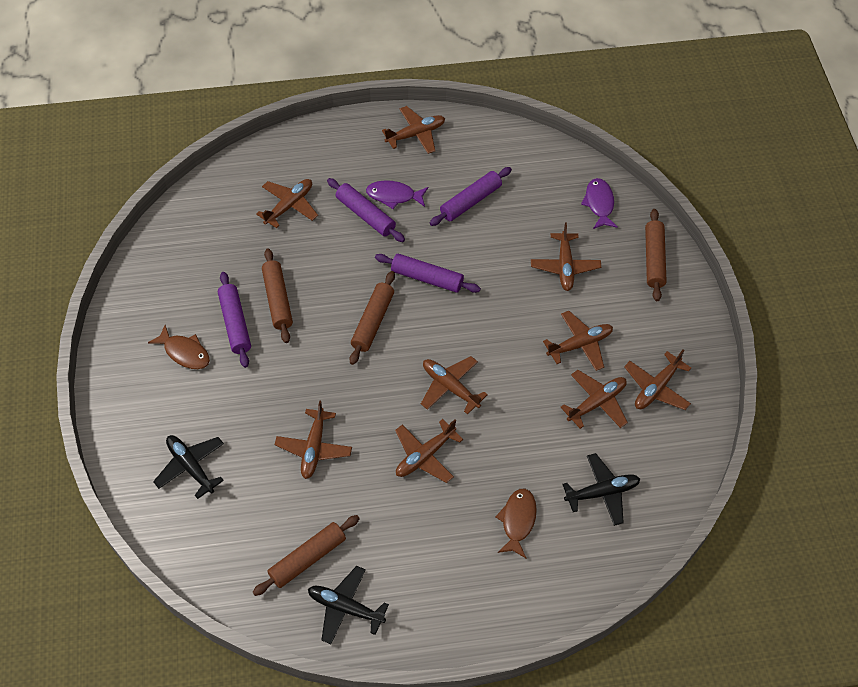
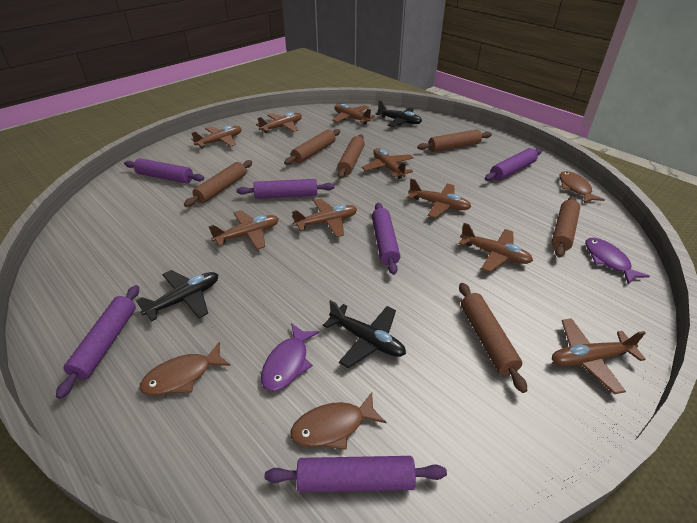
brown fish: 2 -> 3
brown rolling pin: 4 -> 6
purple rolling pin: 4 -> 6

